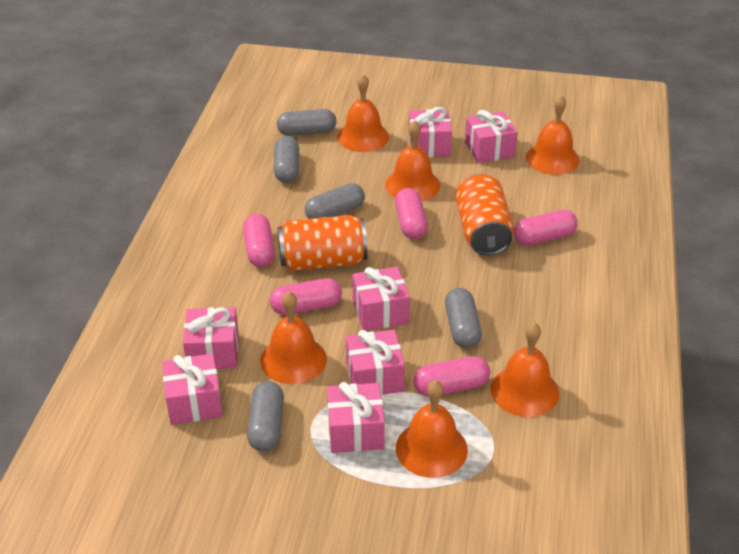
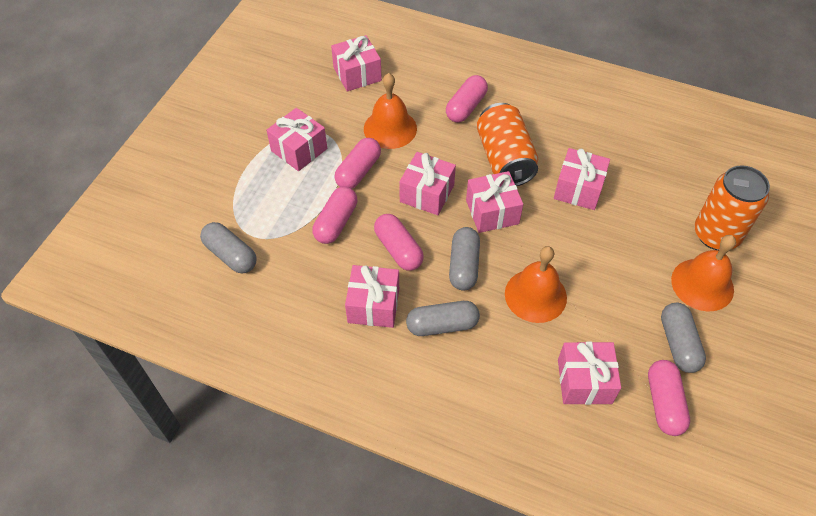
grey capsule: 5 -> 4
orange bell: 6 -> 3

